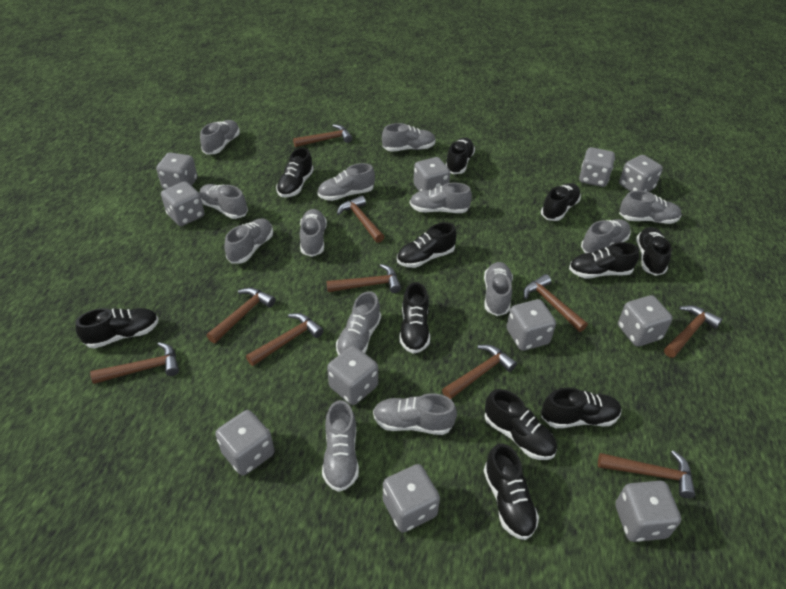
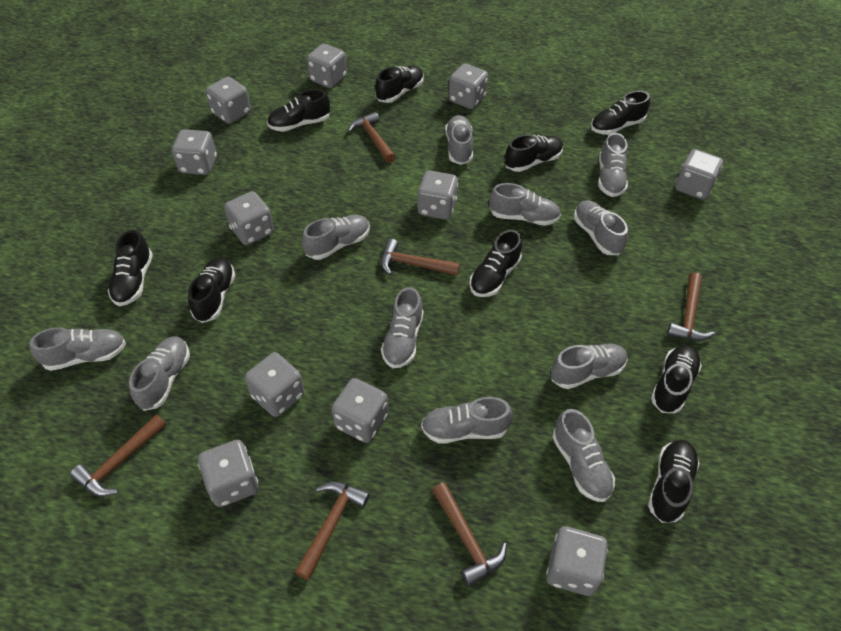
black shoe: 11 -> 9
brown hammer: 10 -> 6
grey shoe: 13 -> 11

